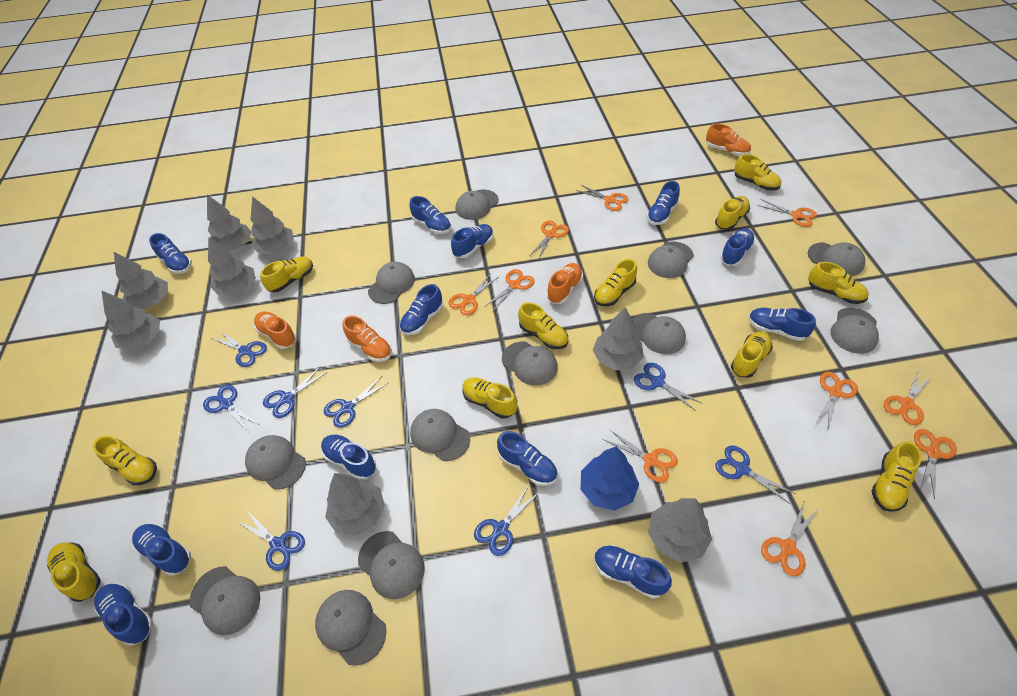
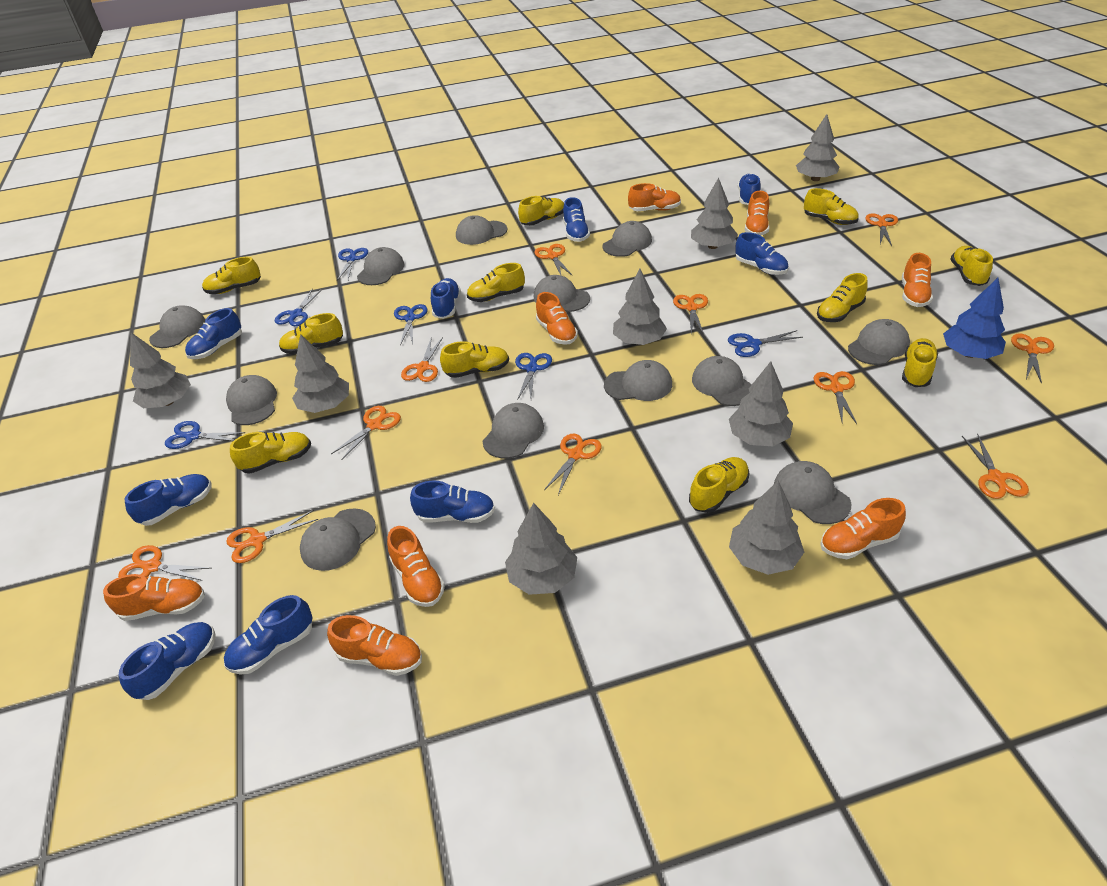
blue scissors: 8 -> 6
blue shoe: 12 -> 9
orange scissors: 10 -> 11
orange shoe: 4 -> 8

